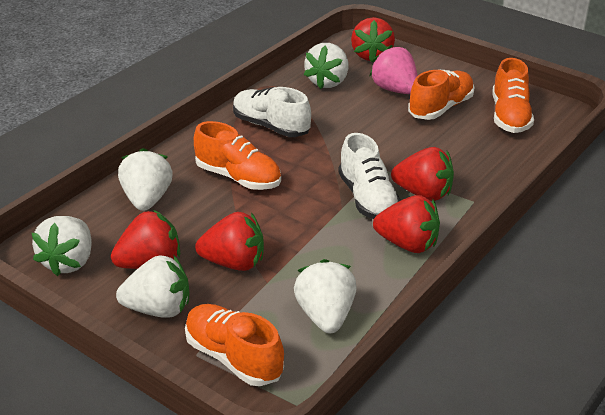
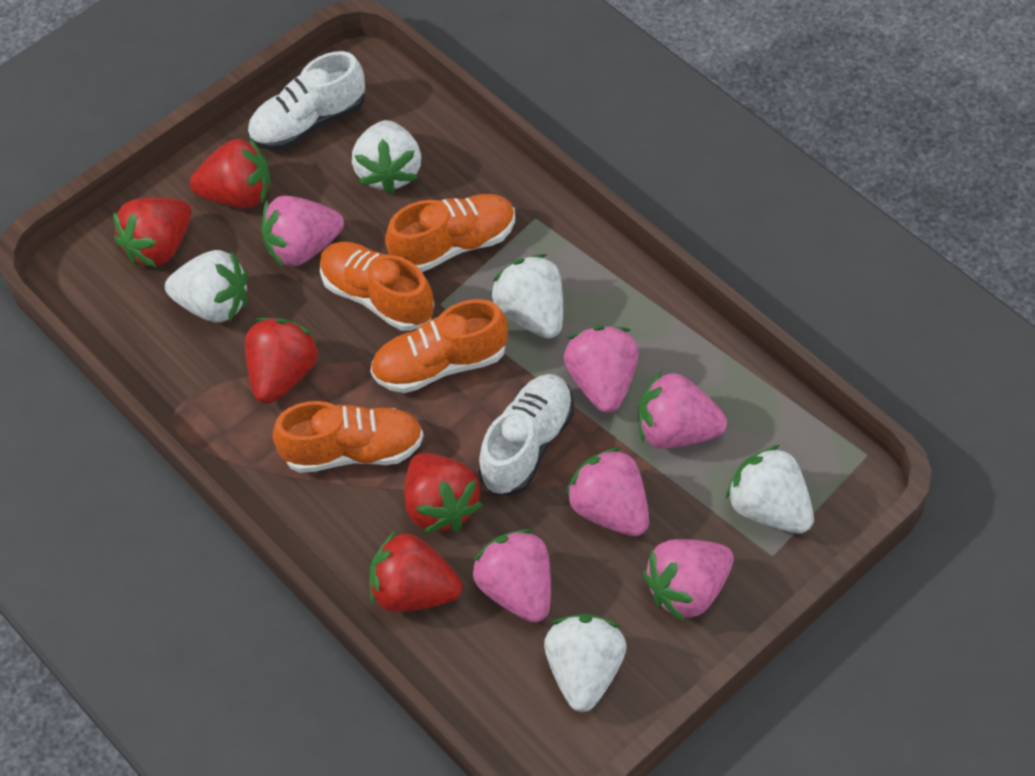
pink strawberry: 1 -> 6

